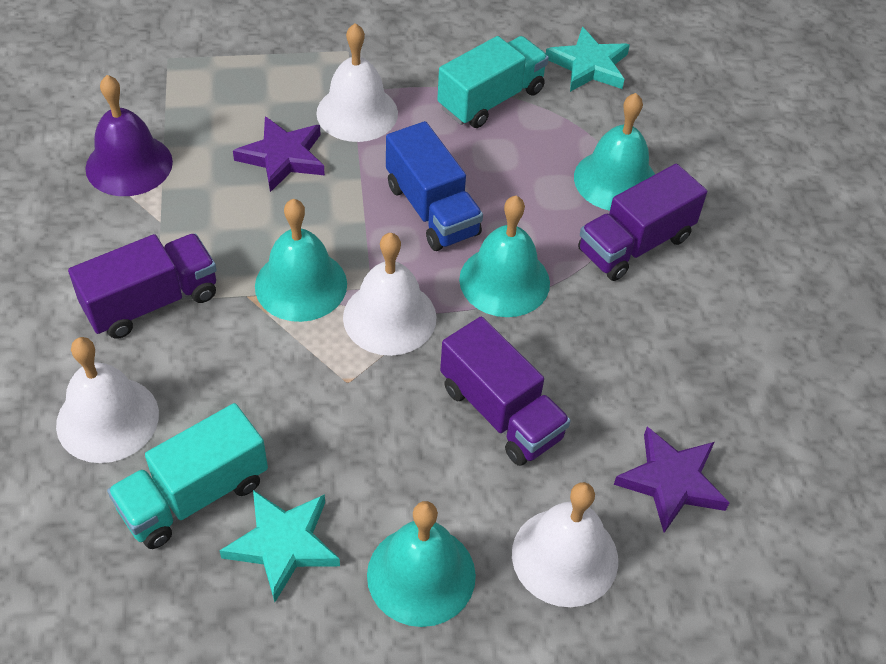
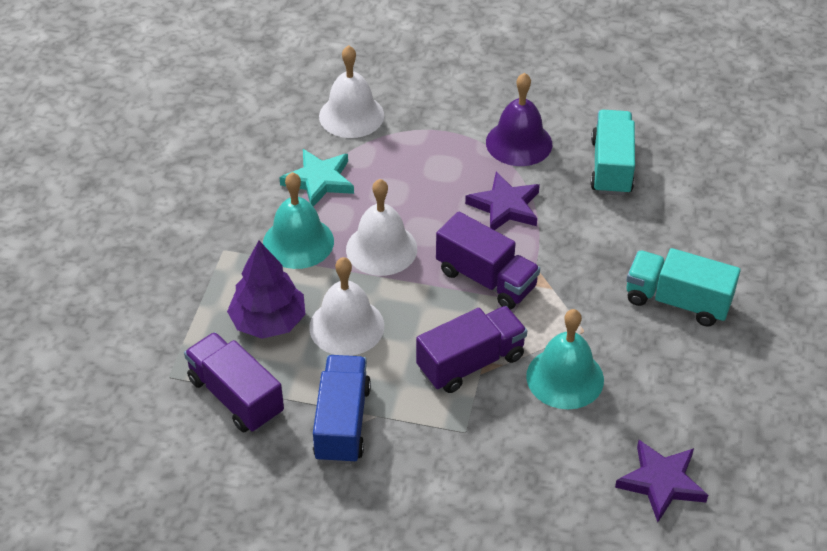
purple tree: 0 -> 1
turquoise bell: 4 -> 2
turquoise star: 2 -> 1
white bell: 4 -> 3

